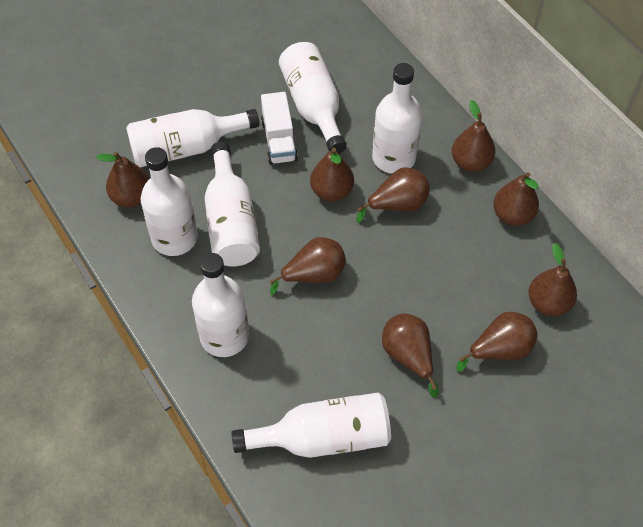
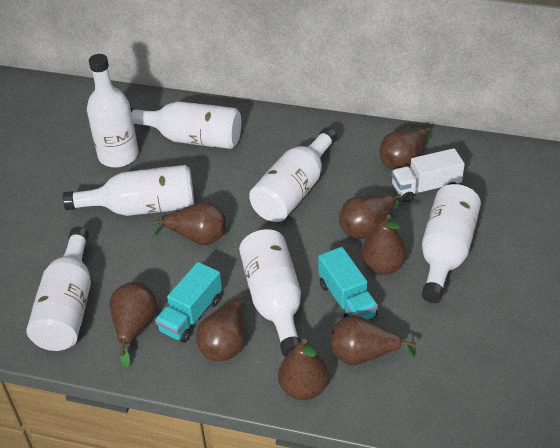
brown pear: 9 -> 8
turquoise truck: 0 -> 2

